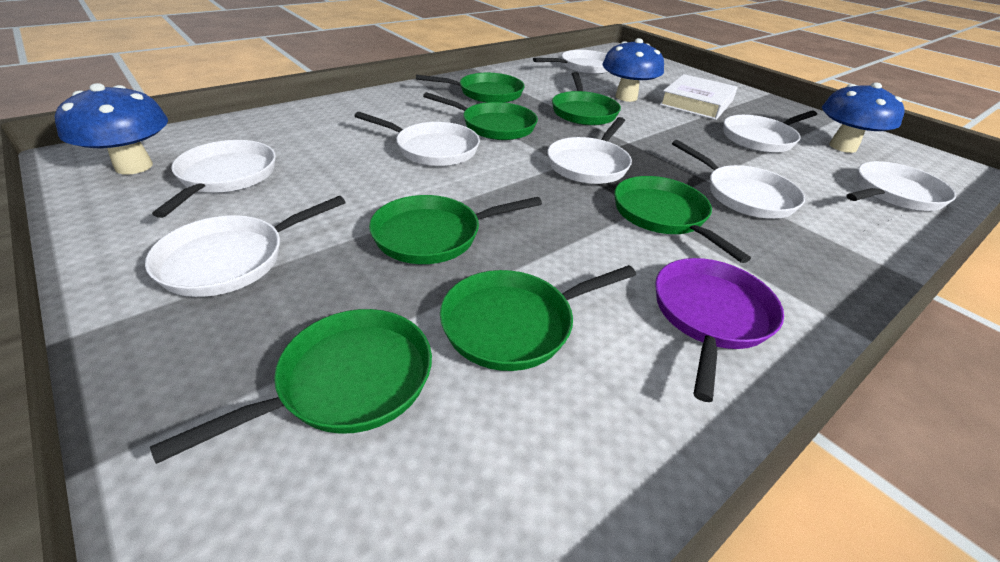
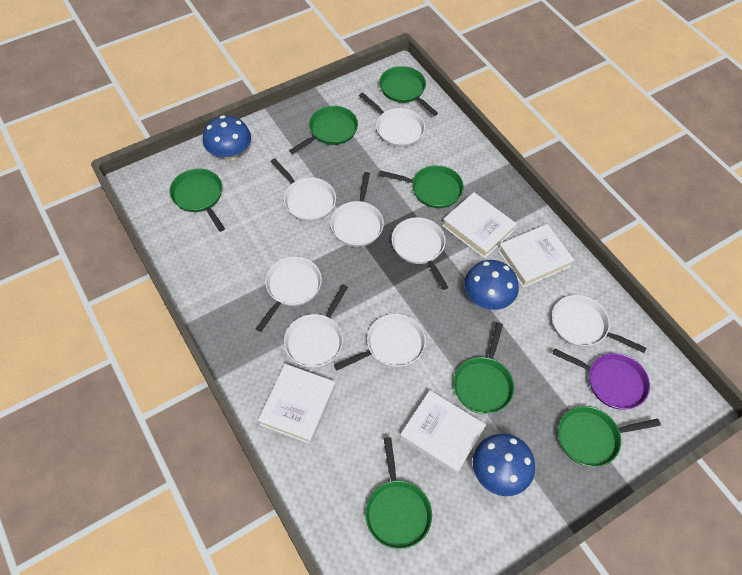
white book: 1 -> 4

